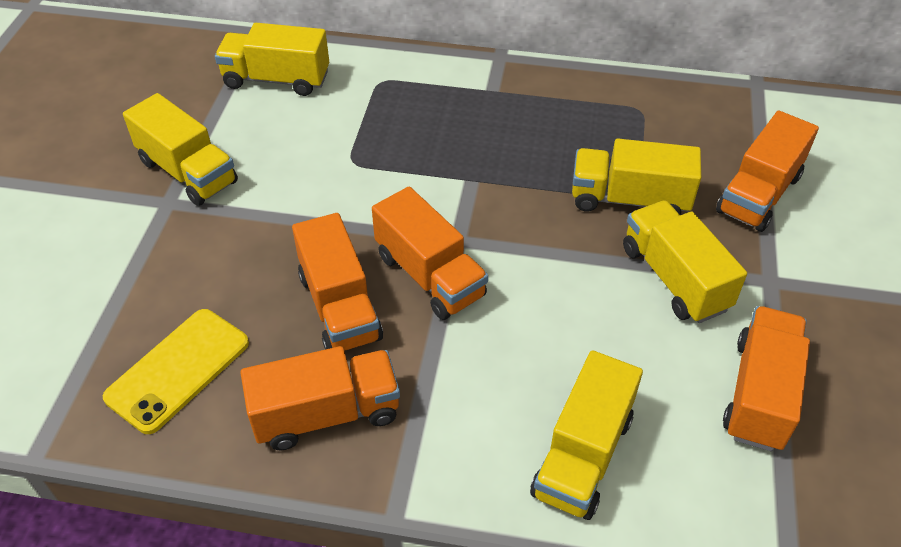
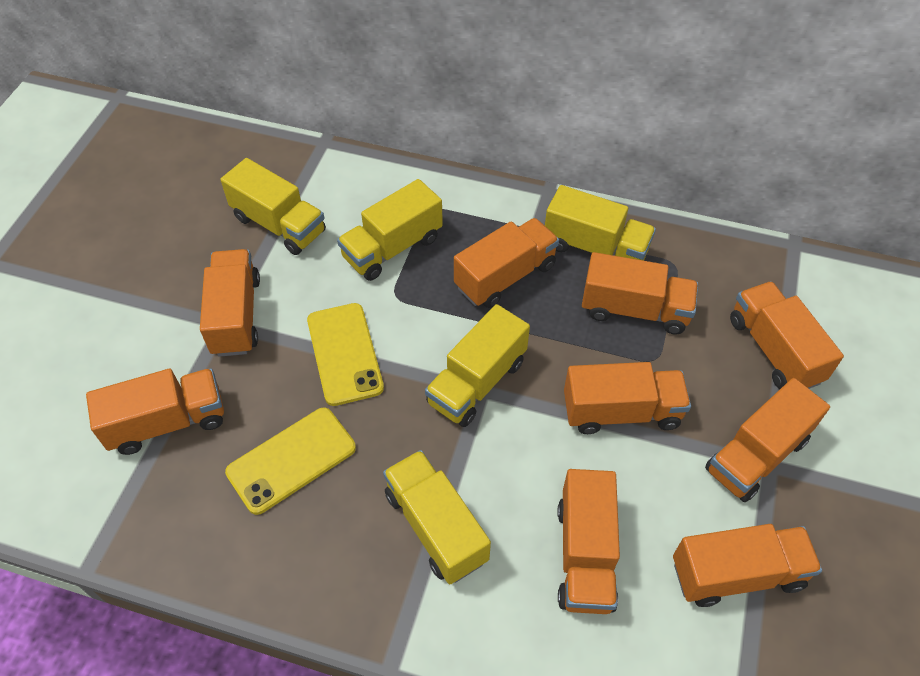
orange truck: 5 -> 9
yellow phone: 1 -> 2

